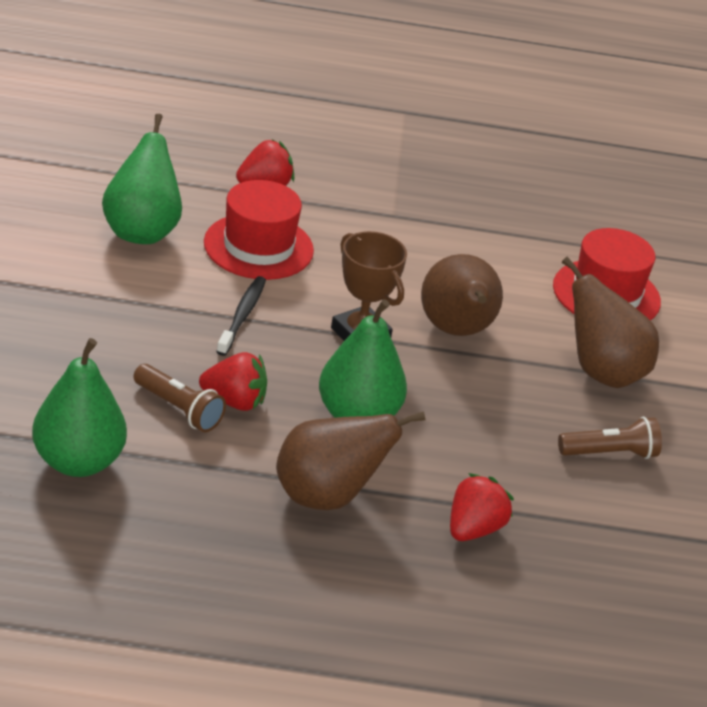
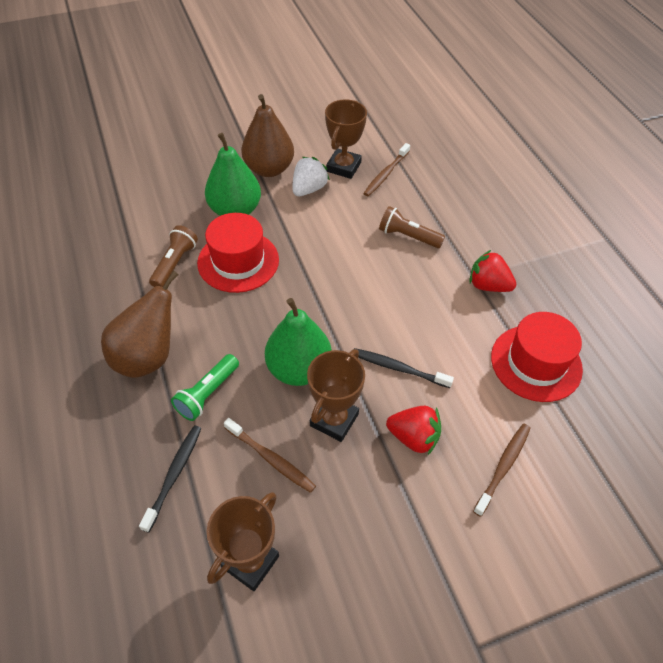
black toothbrush: 1 -> 2
brown pear: 3 -> 2
brown toothbrush: 0 -> 3
brown trophy: 1 -> 3
green flashlight: 0 -> 1
green pear: 3 -> 2
red strawberry: 3 -> 2
white strawberry: 0 -> 1

